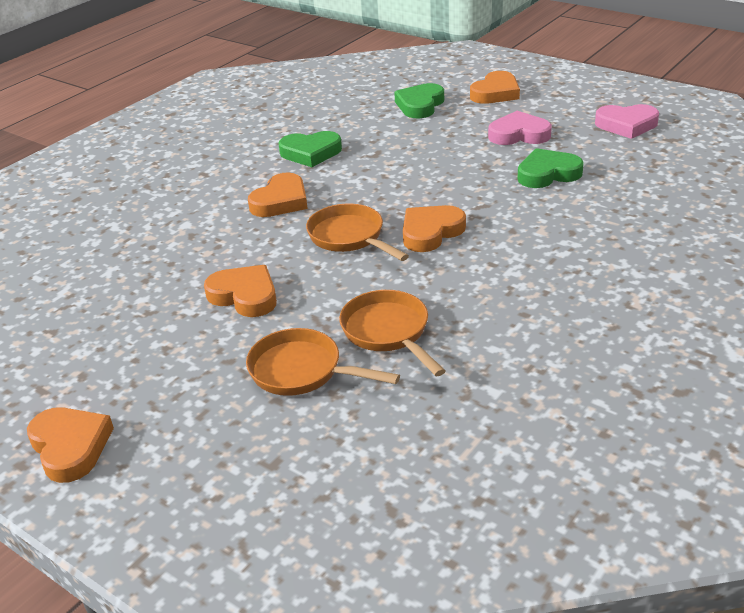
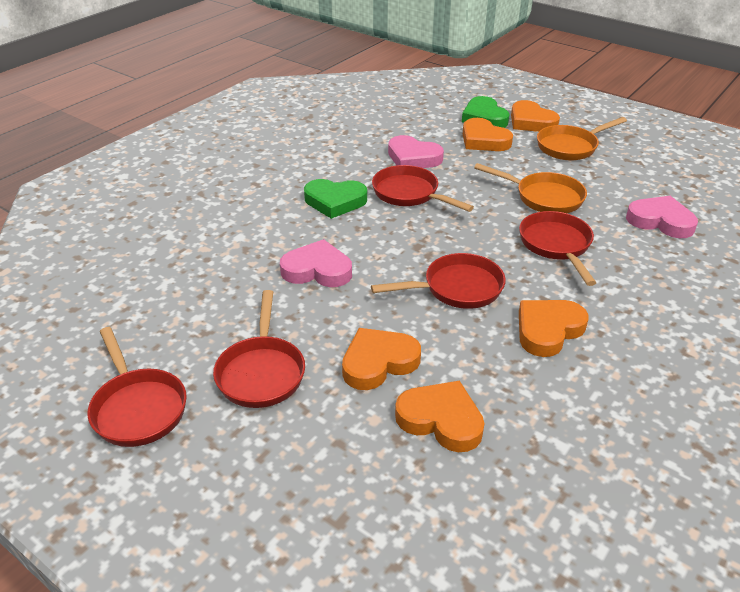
green heart: 3 -> 2
orange pan: 3 -> 2
pink heart: 2 -> 3
red pan: 0 -> 5

